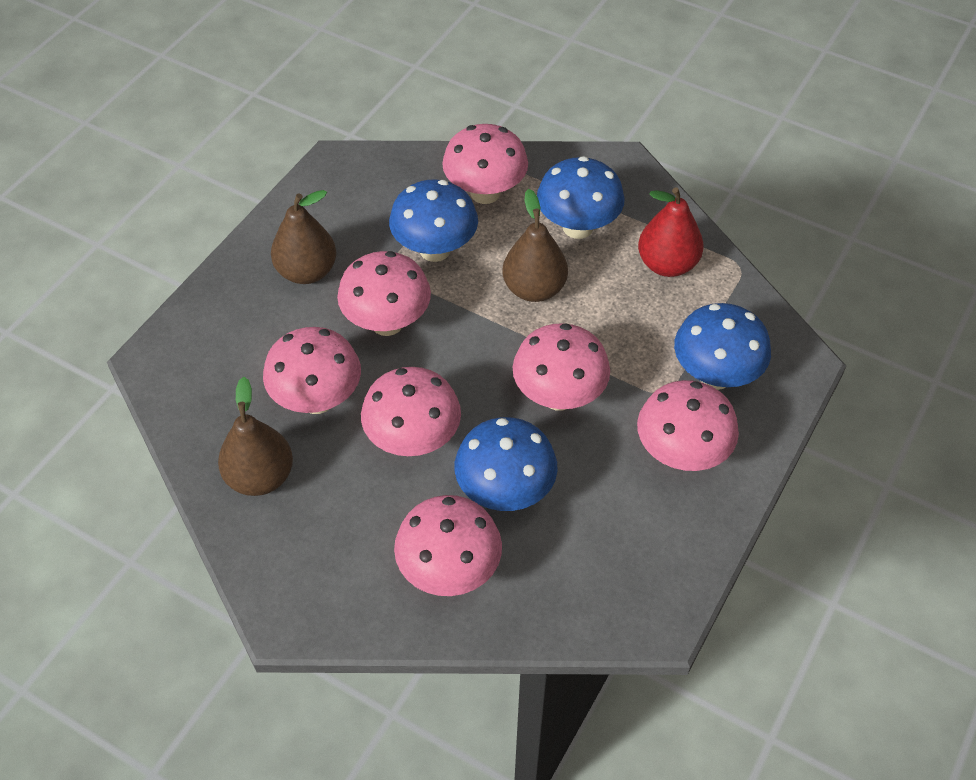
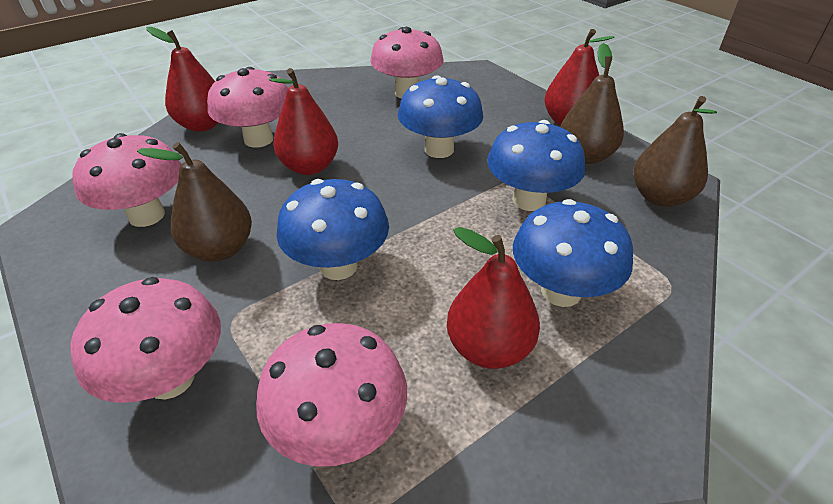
pink mushroom: 7 -> 5
red pear: 1 -> 4

